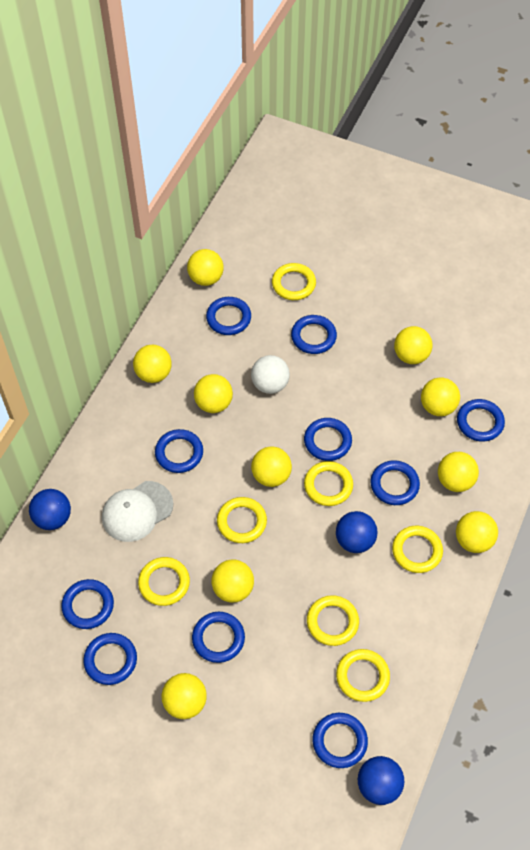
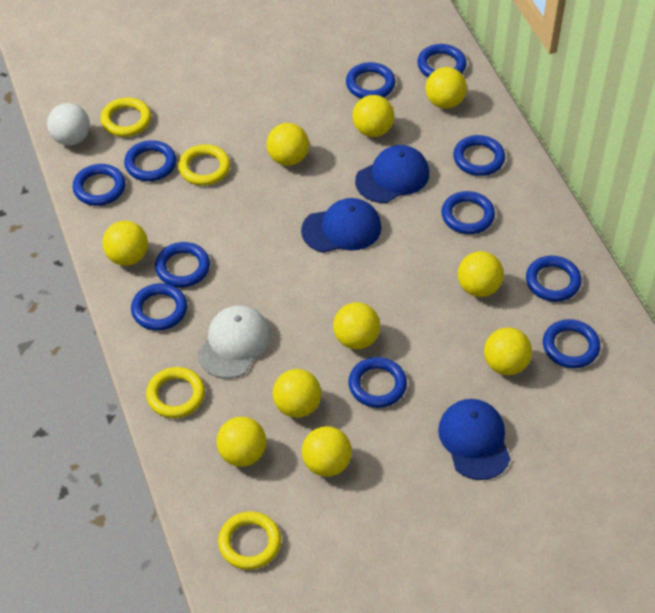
blue ball: 3 -> 0
blue cap: 0 -> 3
blue ring: 10 -> 11
yellow ring: 7 -> 4

